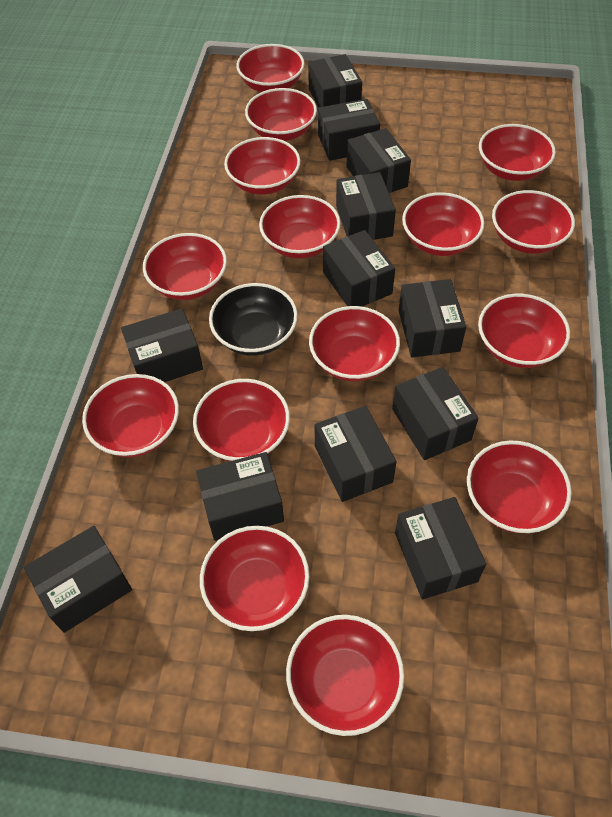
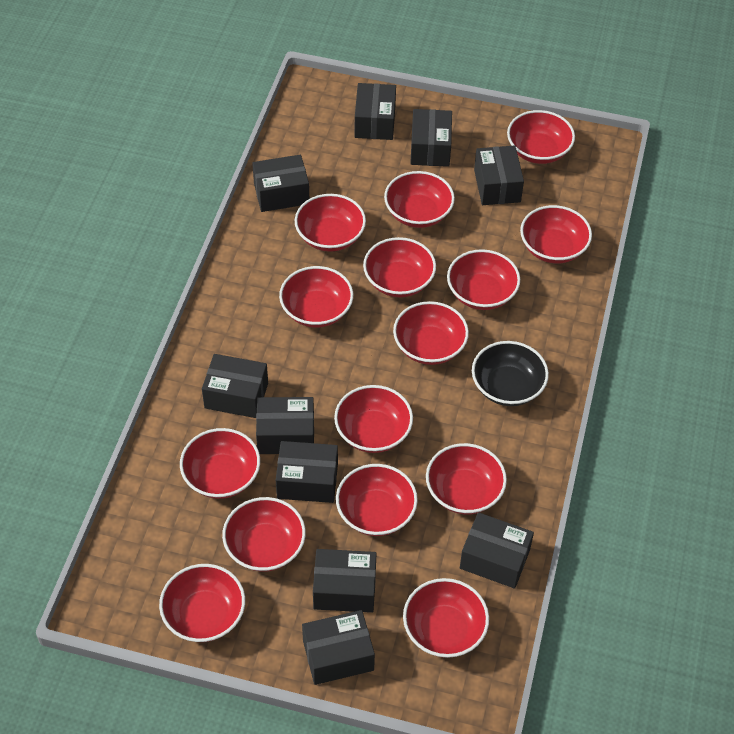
black box: 12 -> 10

